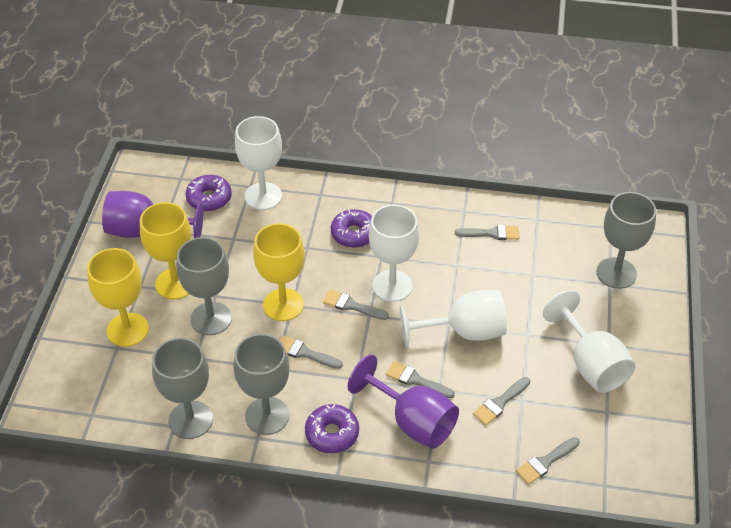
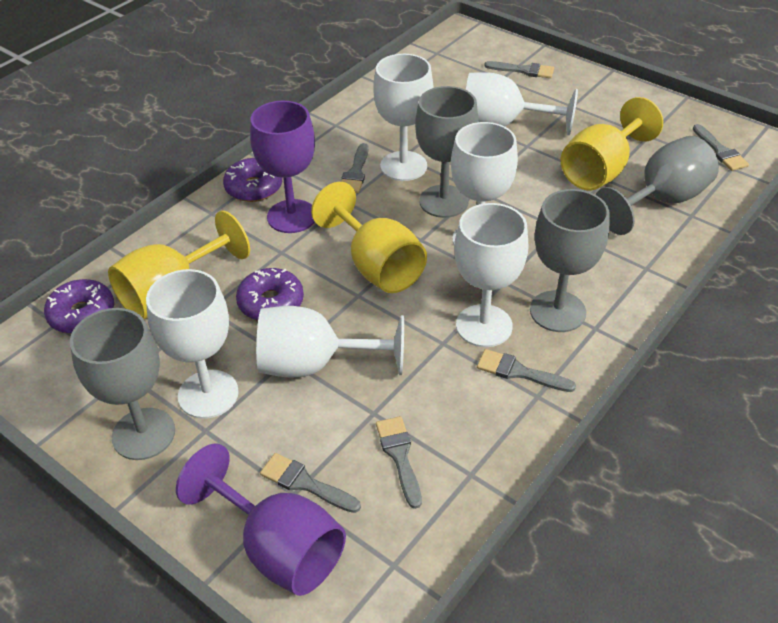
white goblet: 4 -> 6

